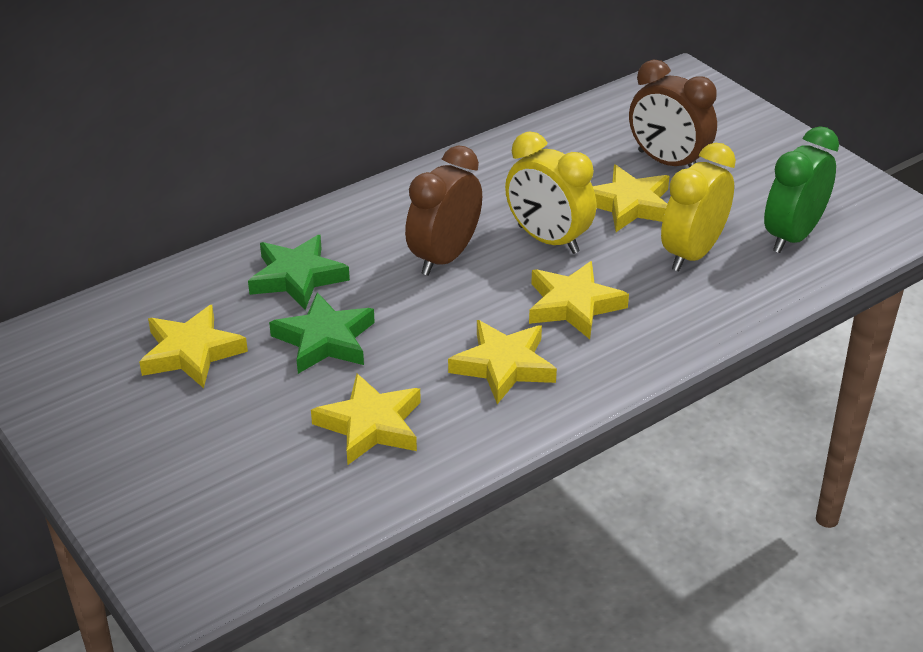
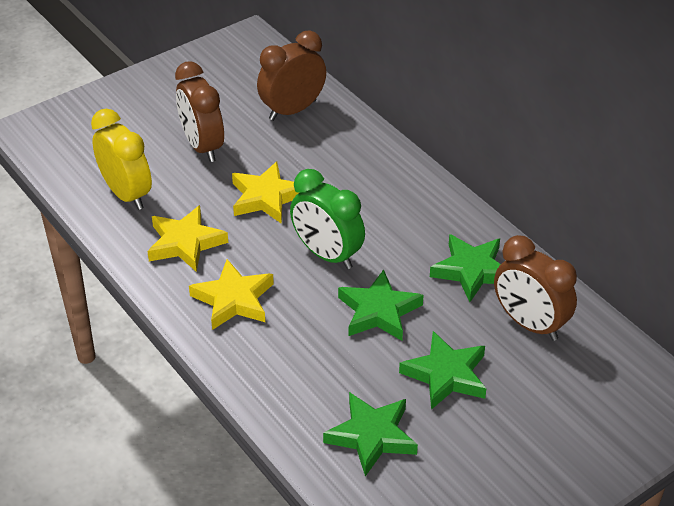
brown clock: 2 -> 3
green star: 2 -> 4
yellow clock: 2 -> 1
yellow star: 5 -> 3

